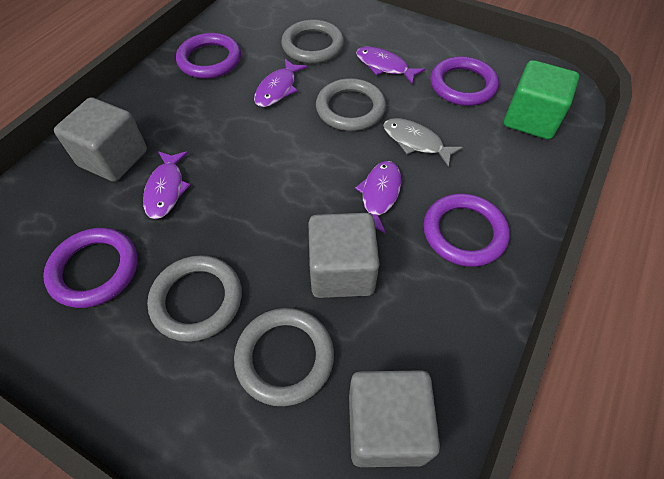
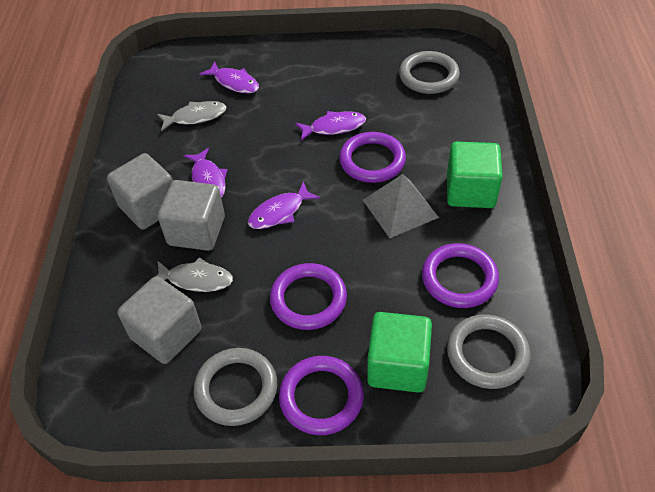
green cube: 1 -> 2
grey fish: 1 -> 2
grey pyramid: 0 -> 1
grey ring: 4 -> 3

